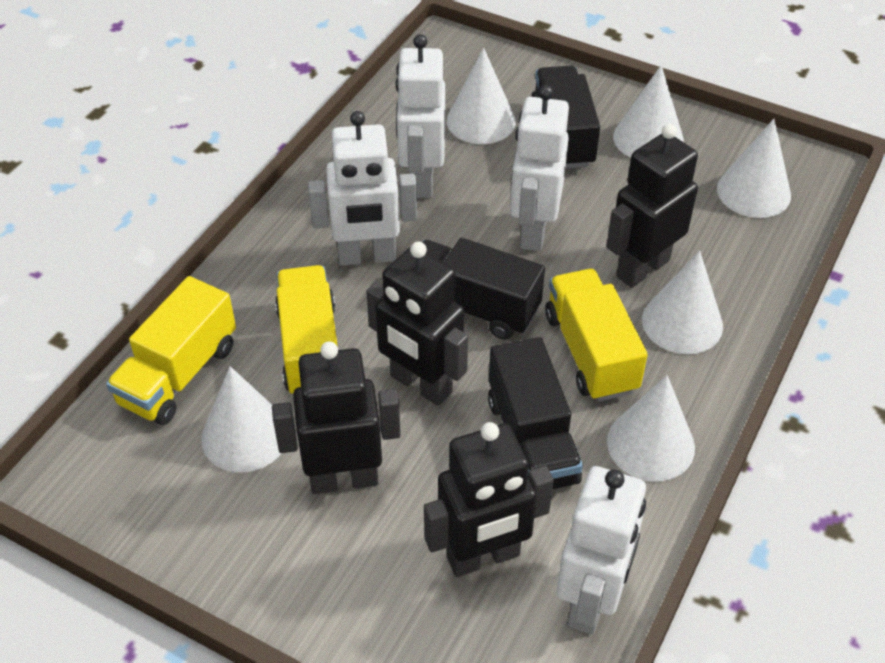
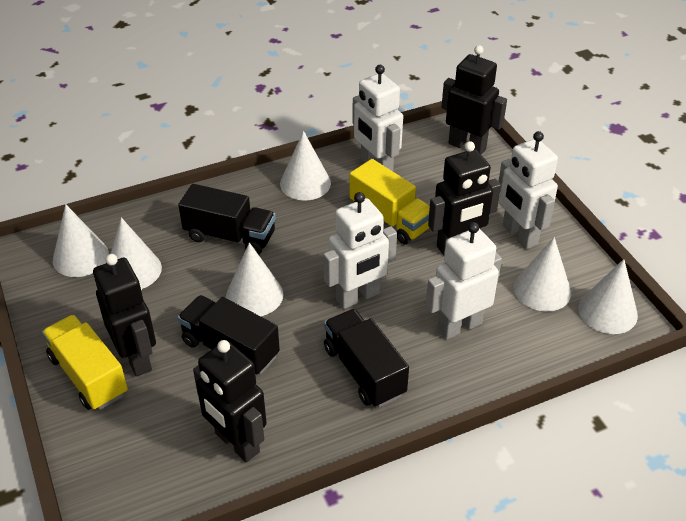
yellow truck: 3 -> 2

